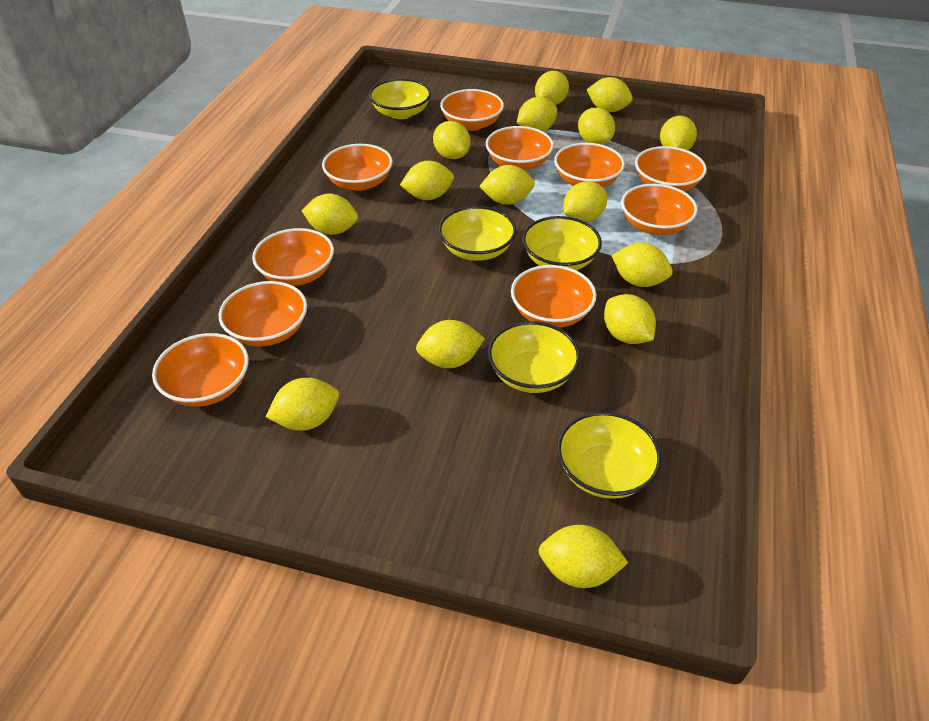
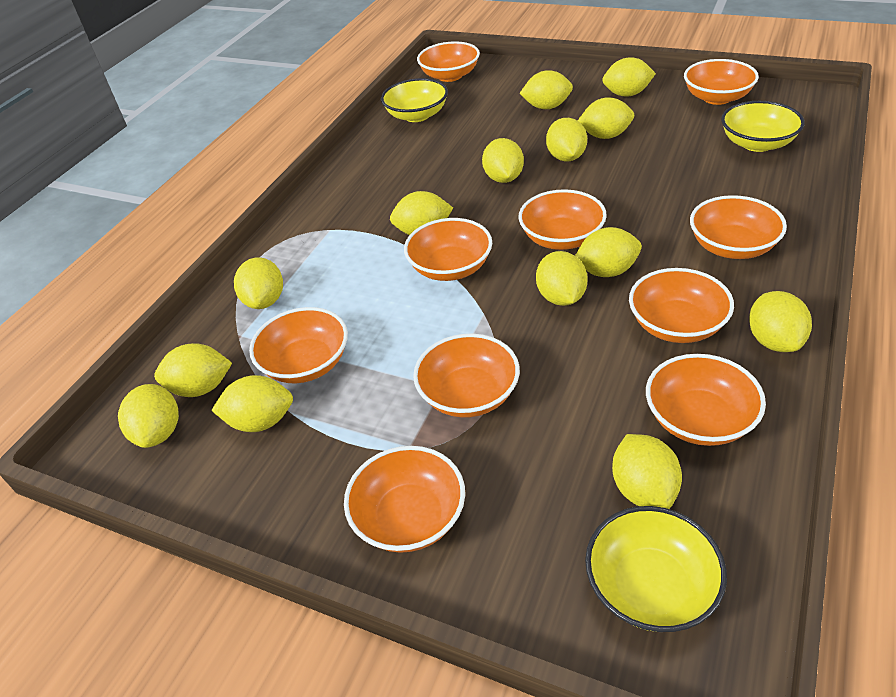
yellow bowl: 5 -> 3
yellow lemon: 15 -> 14

